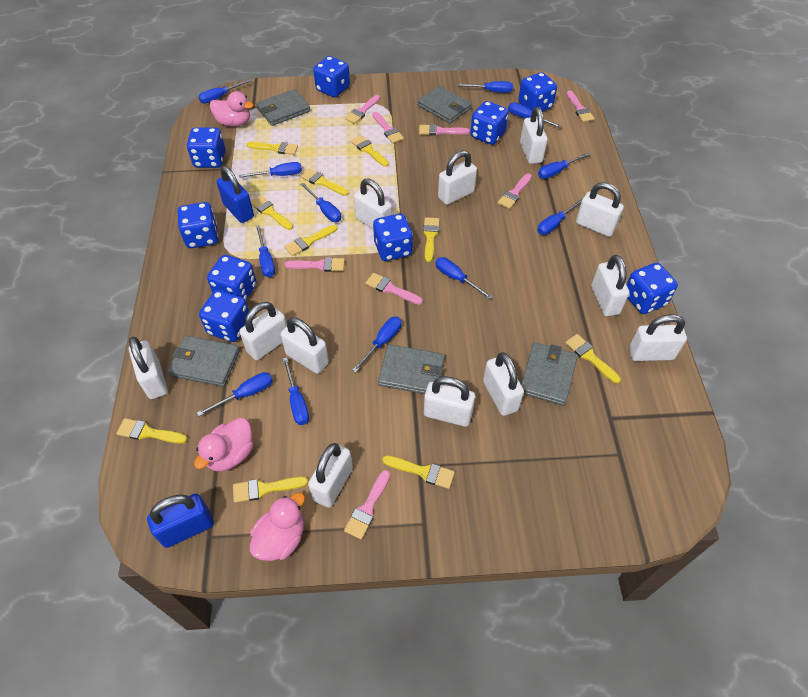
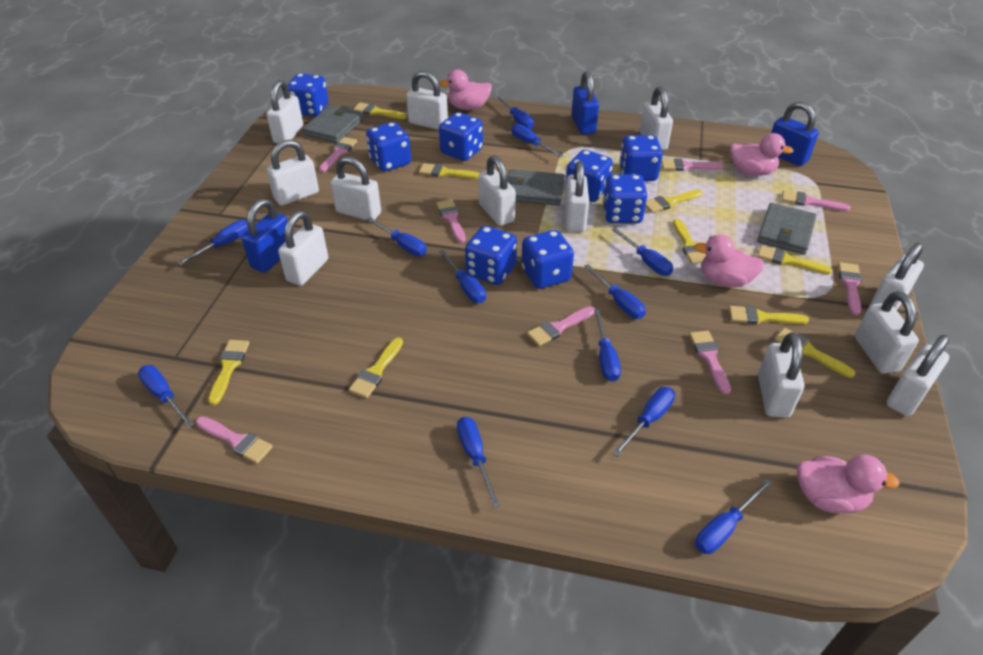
blue dice: 9 -> 8
blue padlock: 2 -> 3
grey wallet: 5 -> 3
pink duck: 3 -> 4
yellow brush: 10 -> 9

